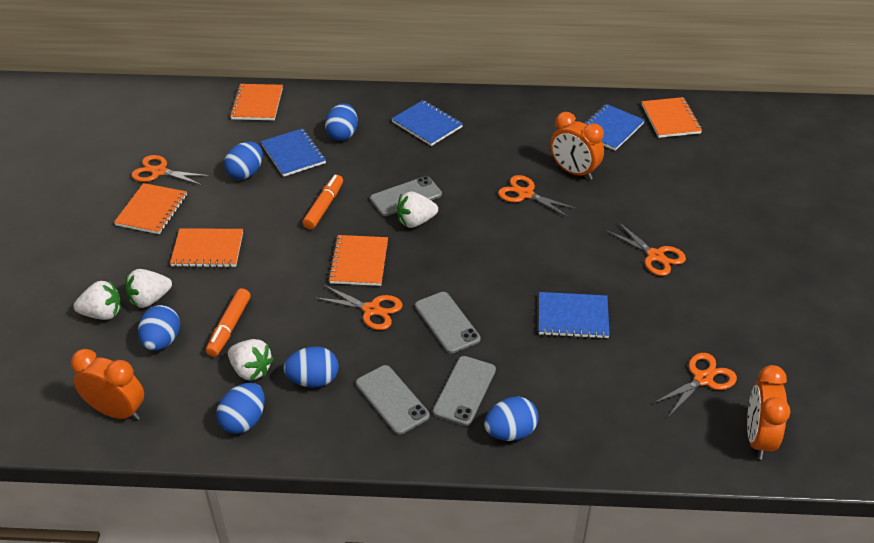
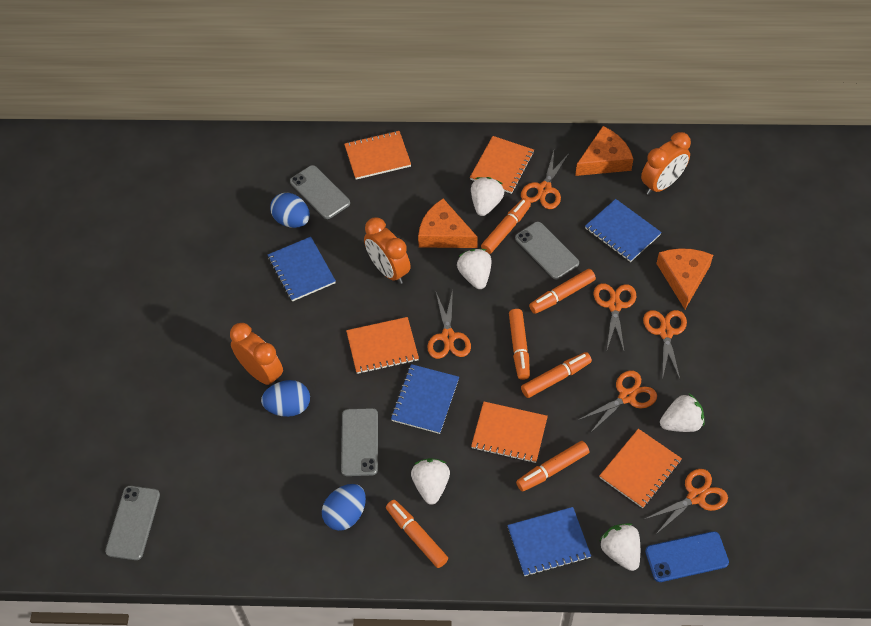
blue egg: 6 -> 3
blue phone: 0 -> 1
orange cheese: 0 -> 3
orange marker: 2 -> 6
orange scissors: 5 -> 6
white strawberry: 4 -> 5

